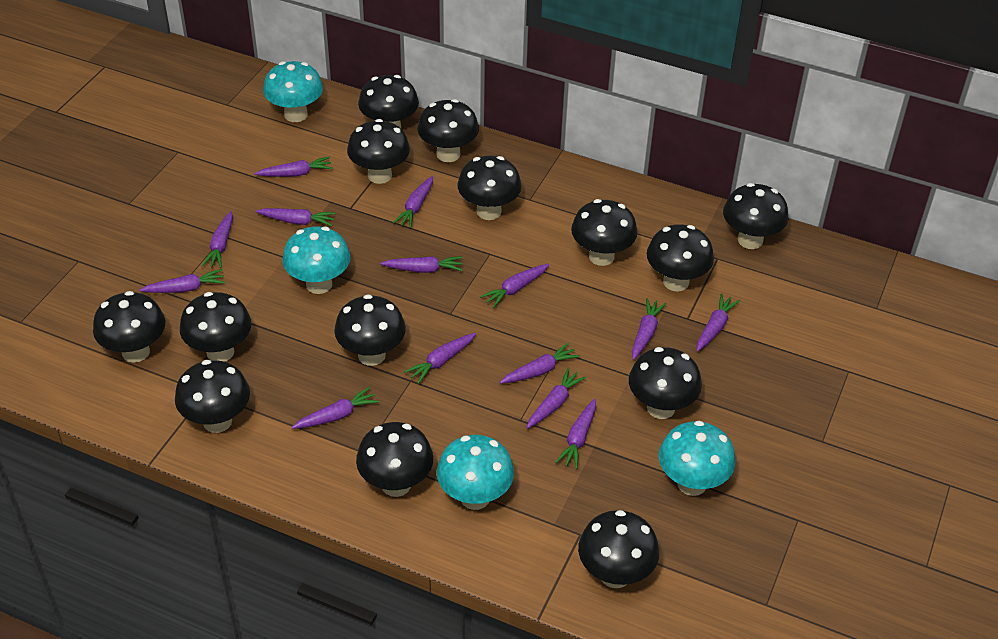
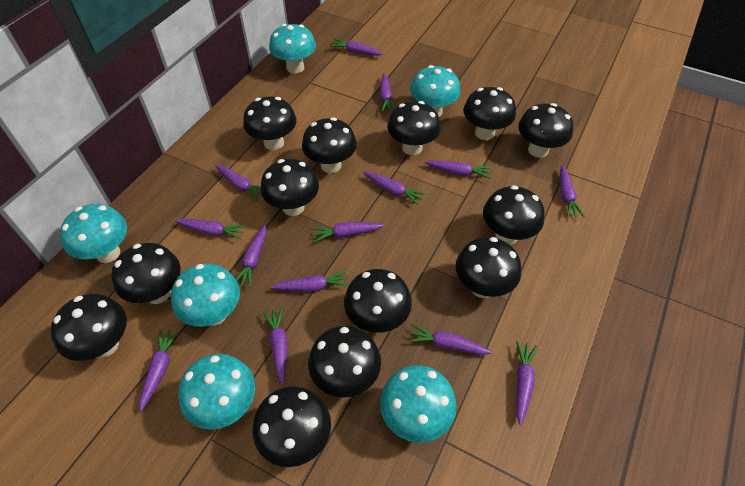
black mushroom: 14 -> 13
turquoise mushroom: 4 -> 6

